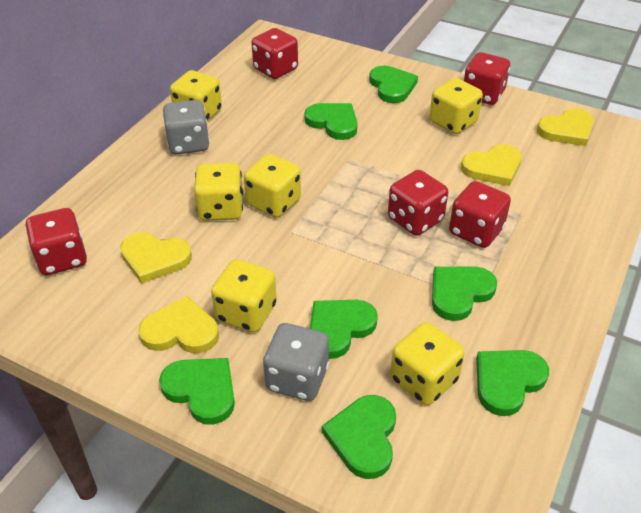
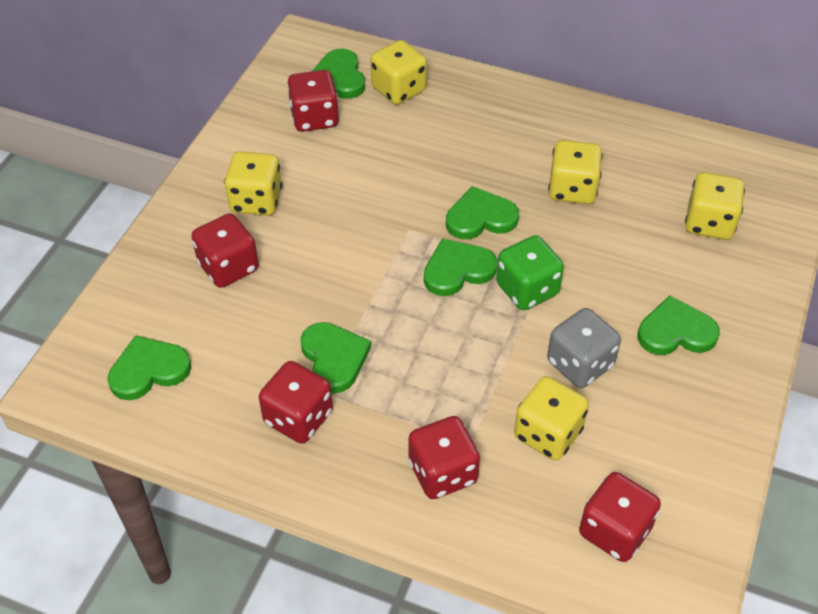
green dice: 0 -> 1
green heart: 7 -> 6
grey dice: 2 -> 1
yellow dice: 6 -> 5
yellow heart: 4 -> 0

